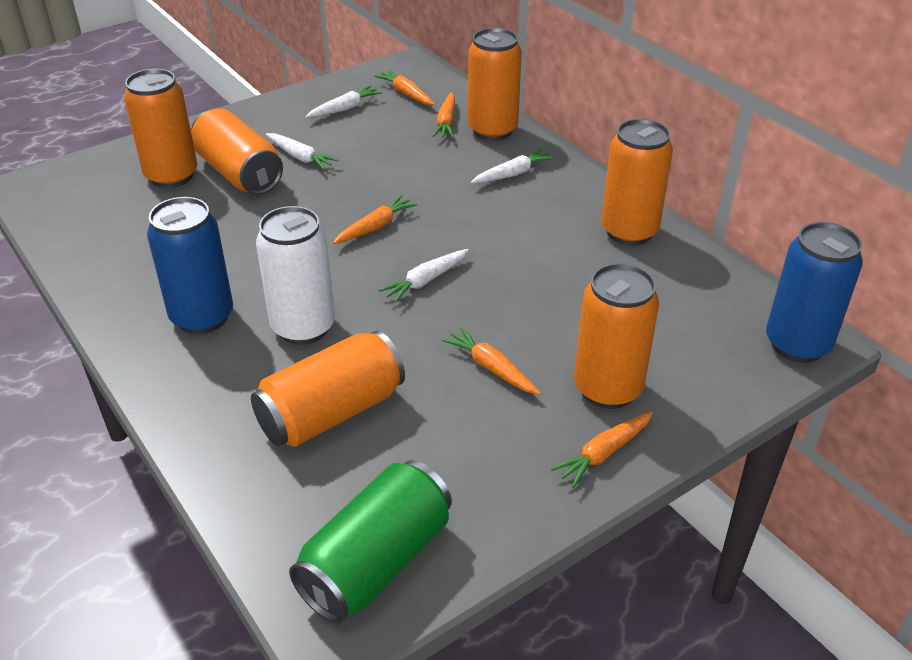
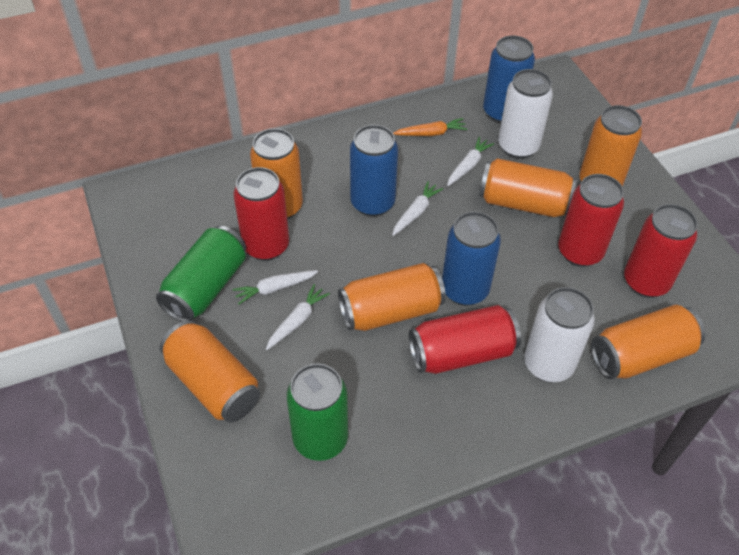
blue can: 2 -> 3
green can: 1 -> 2
orange carrot: 5 -> 1
red can: 0 -> 4
white can: 1 -> 2

